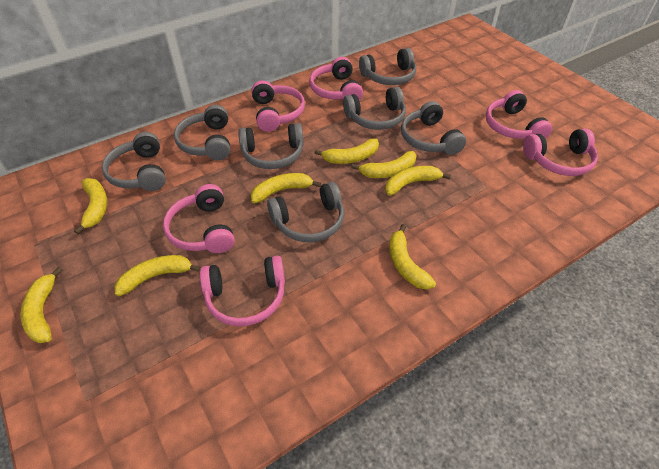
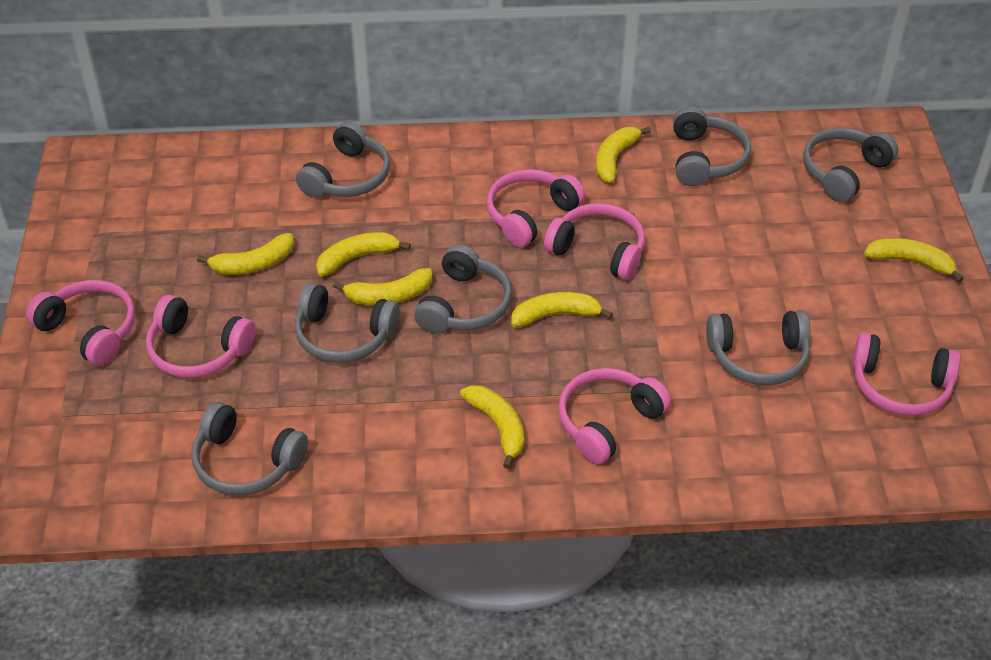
yellow banana: 8 -> 7

